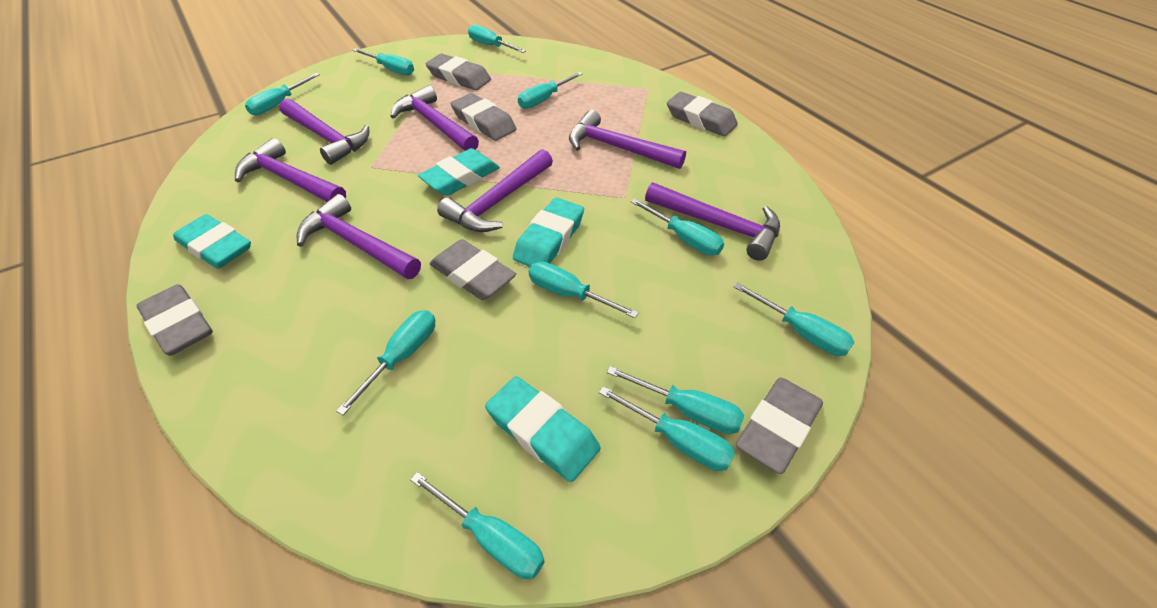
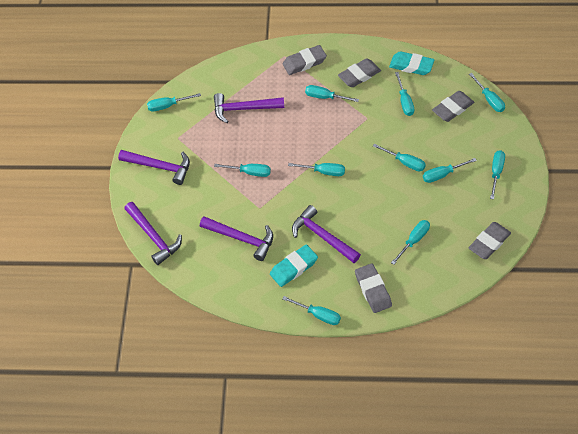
grey eraser: 6 -> 5
purple hammer: 7 -> 5
turquoise eraser: 4 -> 2

